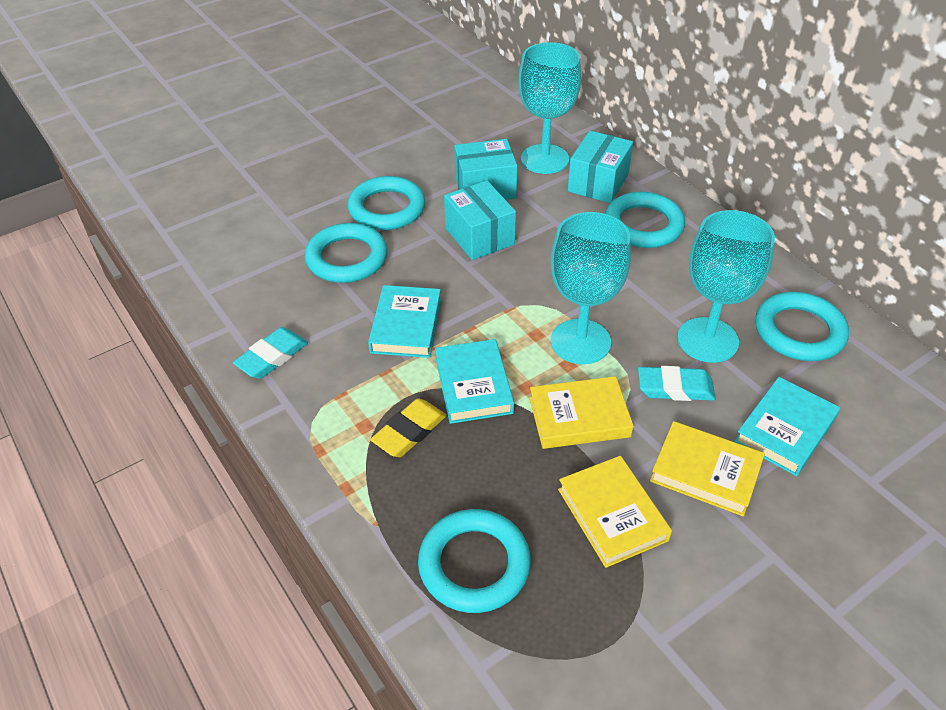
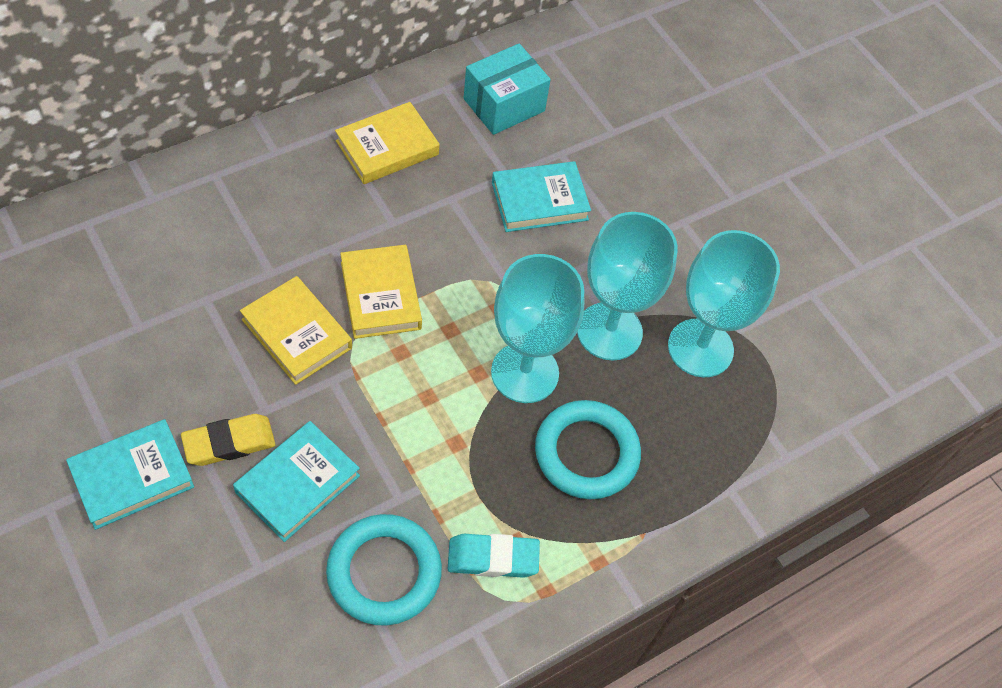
turquoise box: 3 -> 1
turquoise eraser: 2 -> 1
turquoise ring: 5 -> 2

